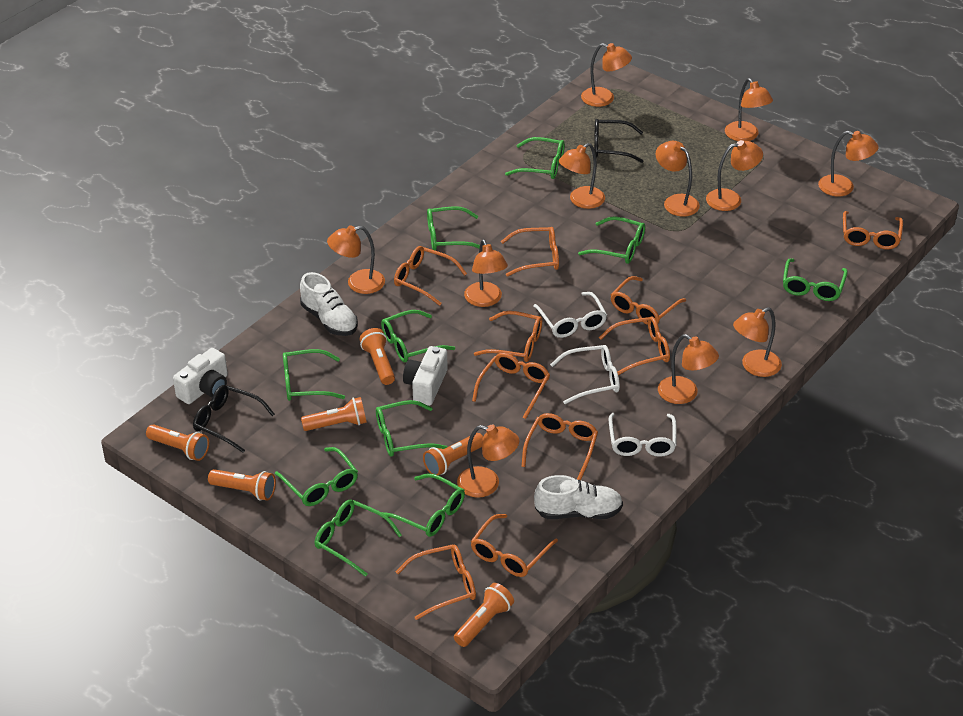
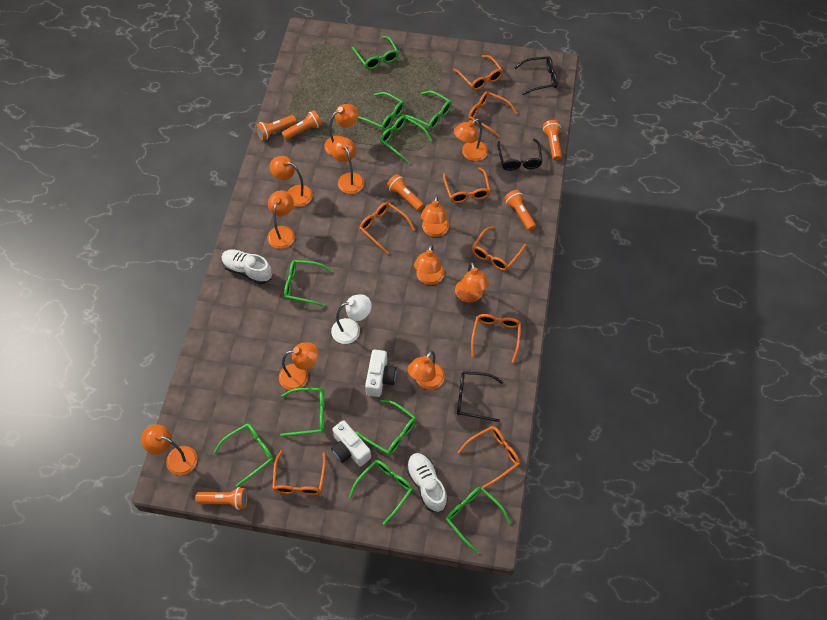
black glasses: 2 -> 3
orange glasses: 10 -> 8
white glasses: 3 -> 0
white lamp: 0 -> 1

